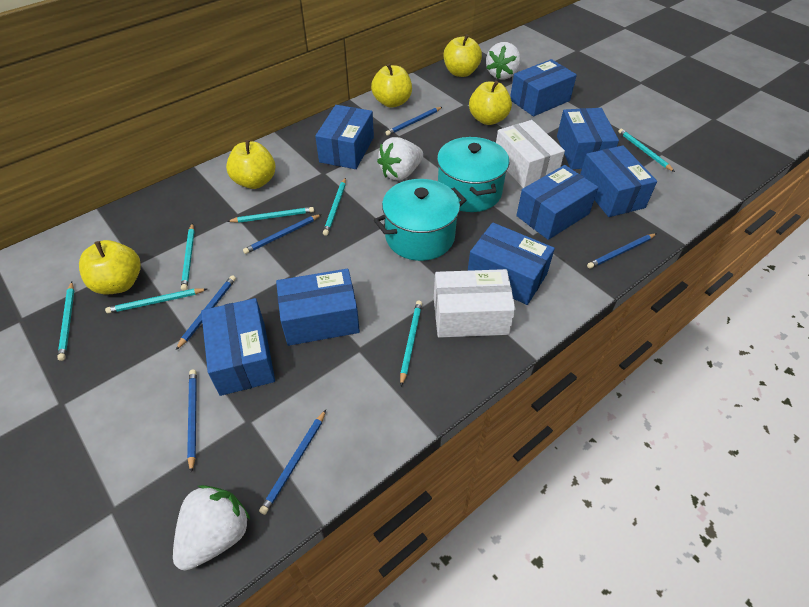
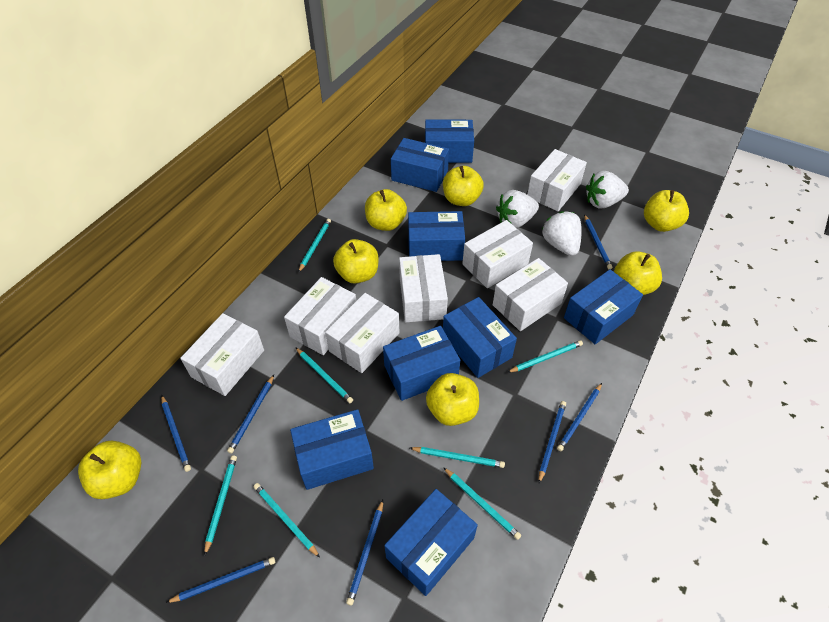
blue pencil: 6 -> 7
turquoise pot: 2 -> 0
white box: 2 -> 7
yellow apple: 5 -> 7

